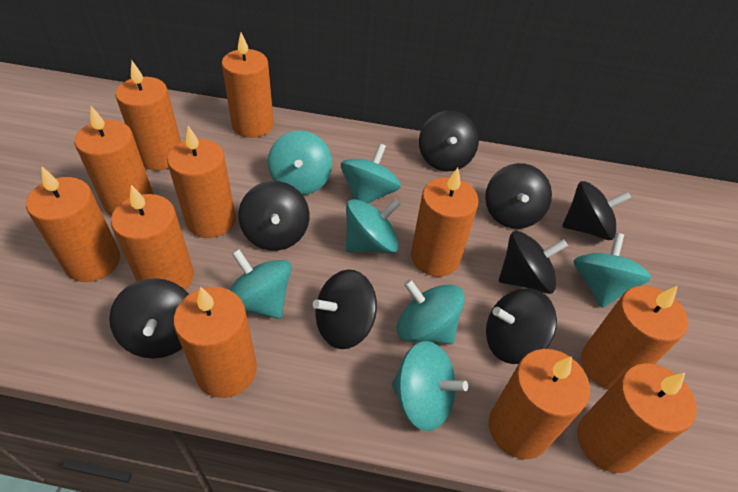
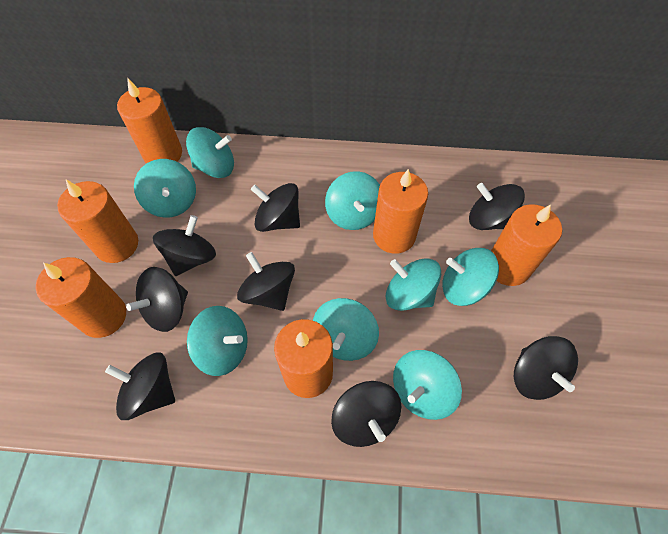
orange candle: 11 -> 6
turquoise spinning top: 7 -> 8

